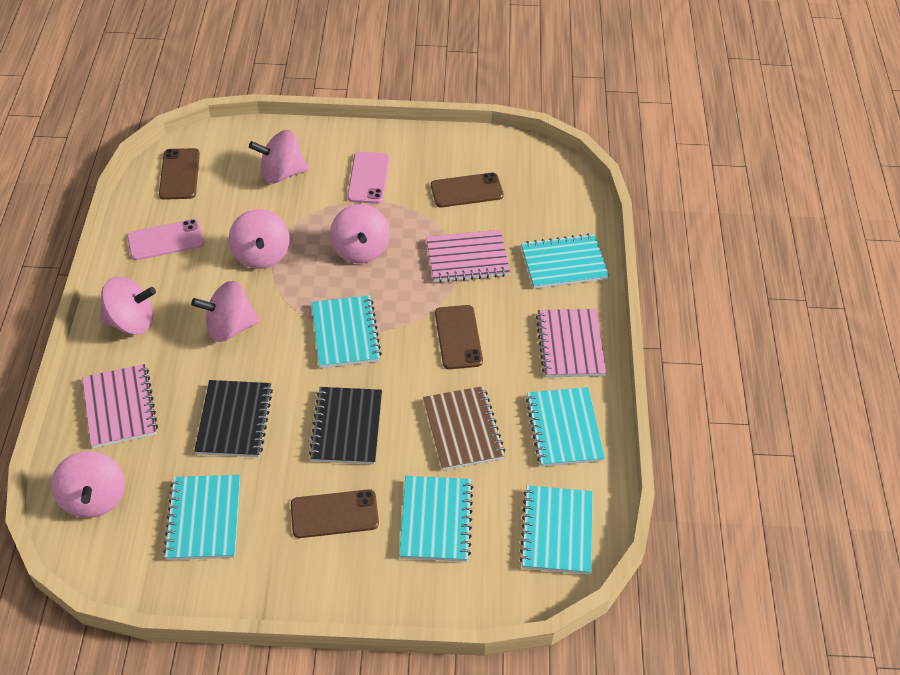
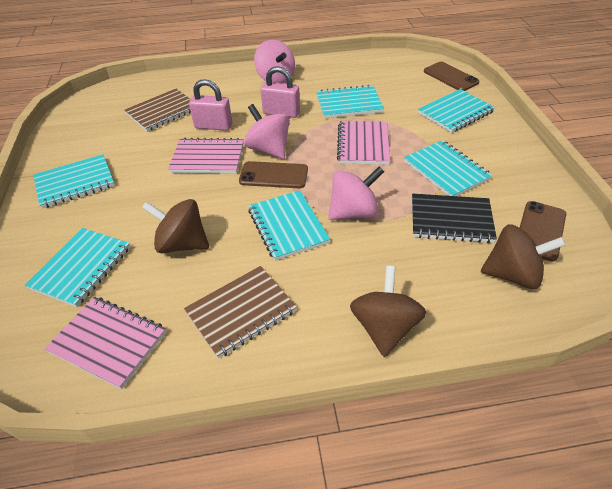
black notebook: 2 -> 1
brown notebook: 1 -> 2
brown phone: 4 -> 3
brown spinning top: 0 -> 3
pink padlock: 0 -> 2
pink phone: 2 -> 0
pink spinning top: 6 -> 3

